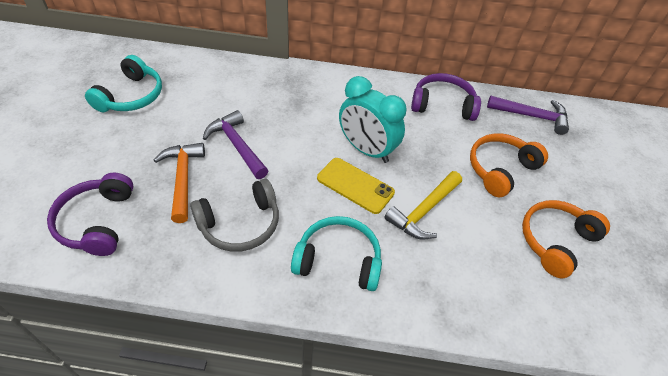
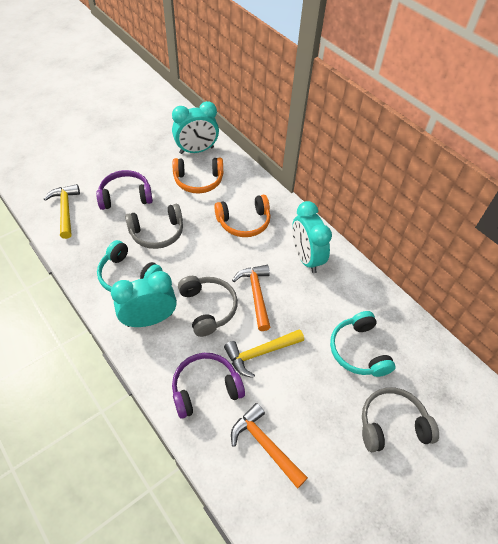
grey headphones: 1 -> 3
orange hammer: 1 -> 2
purple hammer: 2 -> 0
turquoise clock: 1 -> 3
yellow hammer: 1 -> 2
yellow phone: 1 -> 0

